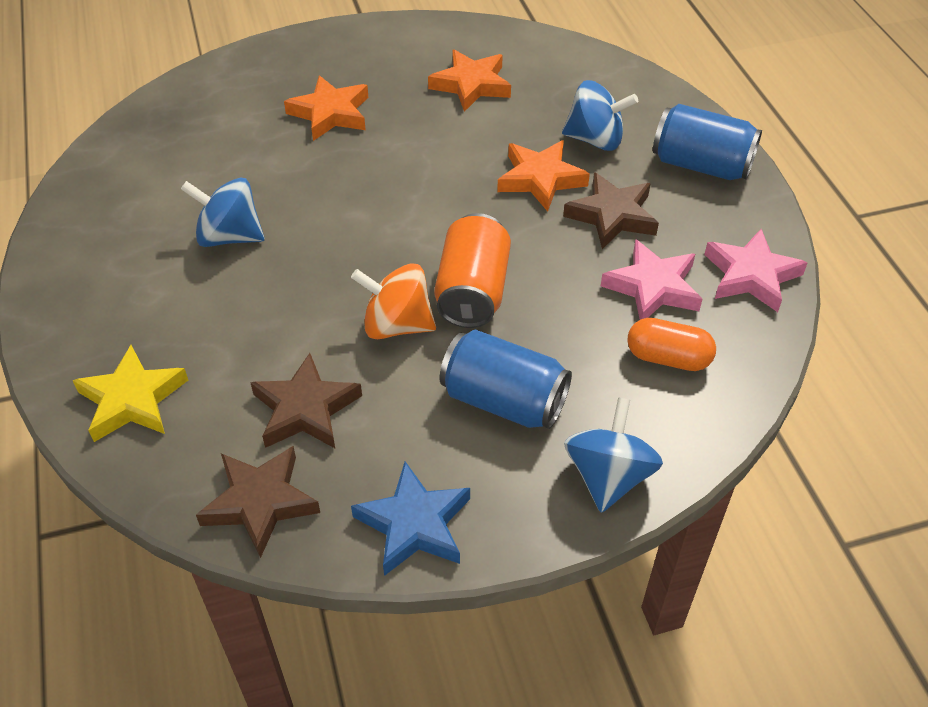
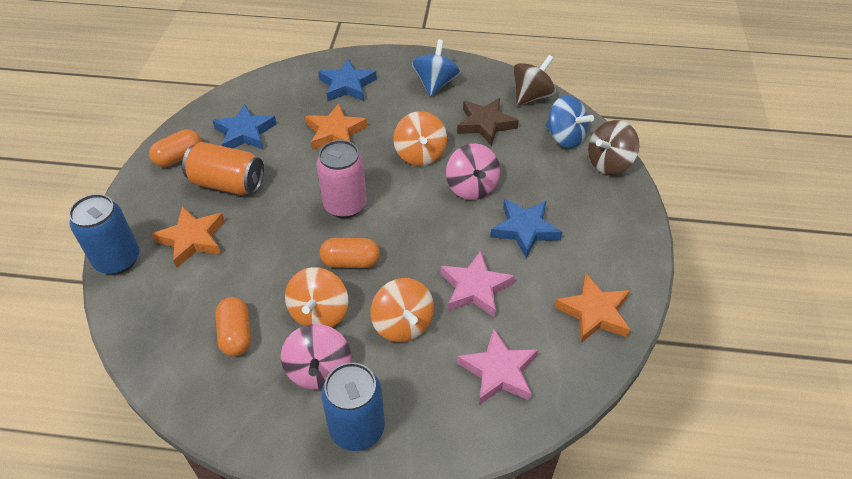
blue spinning top: 3 -> 2
blue star: 1 -> 3
brown spinning top: 0 -> 2
brown star: 3 -> 1
orange capsule: 1 -> 3
orange spinning top: 1 -> 3
pink can: 0 -> 1
pink spinning top: 0 -> 2
yellow star: 1 -> 0

